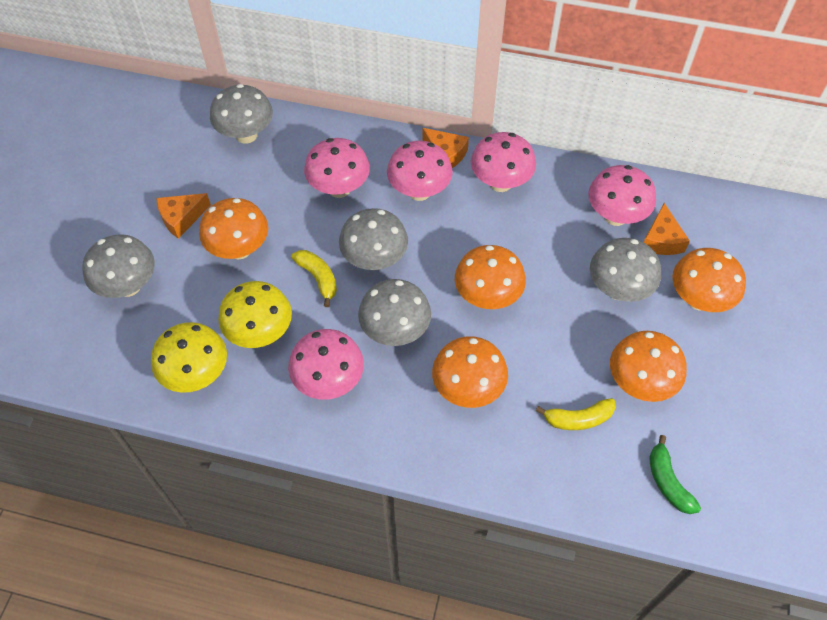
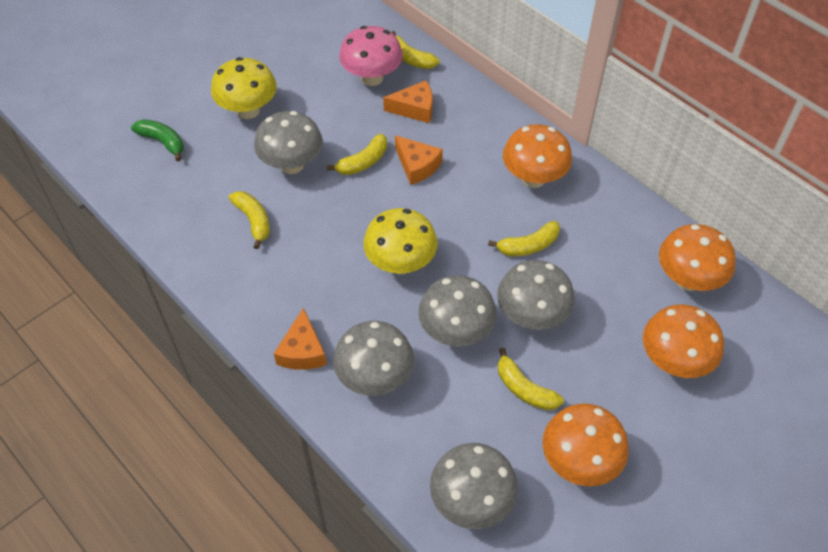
orange mushroom: 5 -> 4
pink mushroom: 5 -> 1
yellow banana: 2 -> 5

